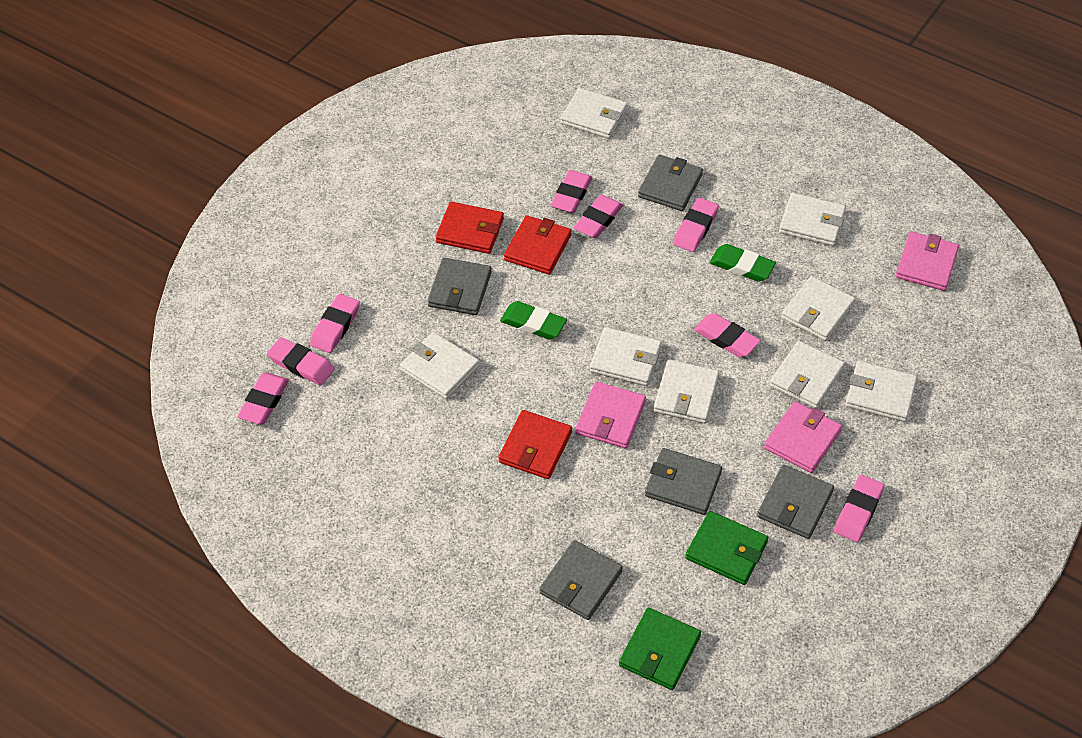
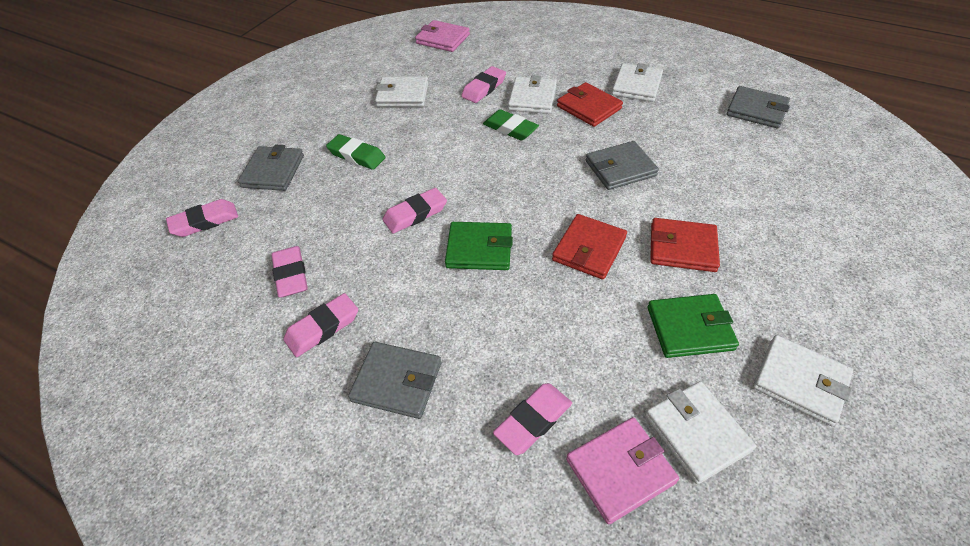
grey wallet: 5 -> 4
pink eraser: 8 -> 6
pink wallet: 3 -> 2
white wallet: 8 -> 5

